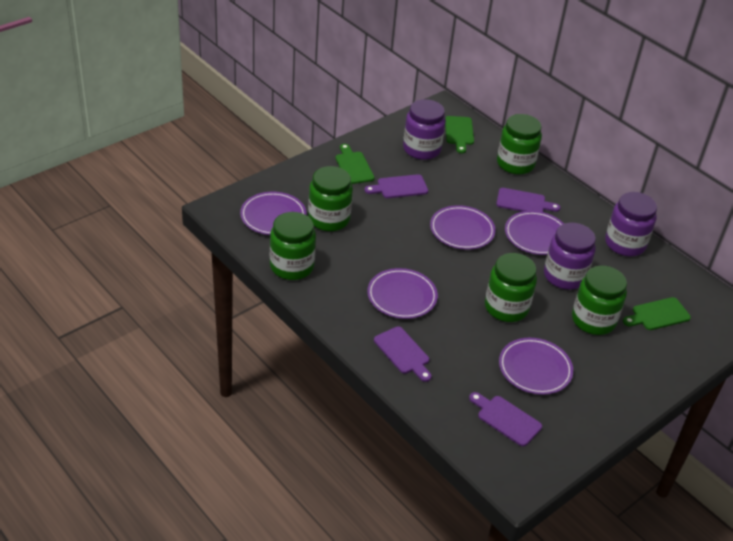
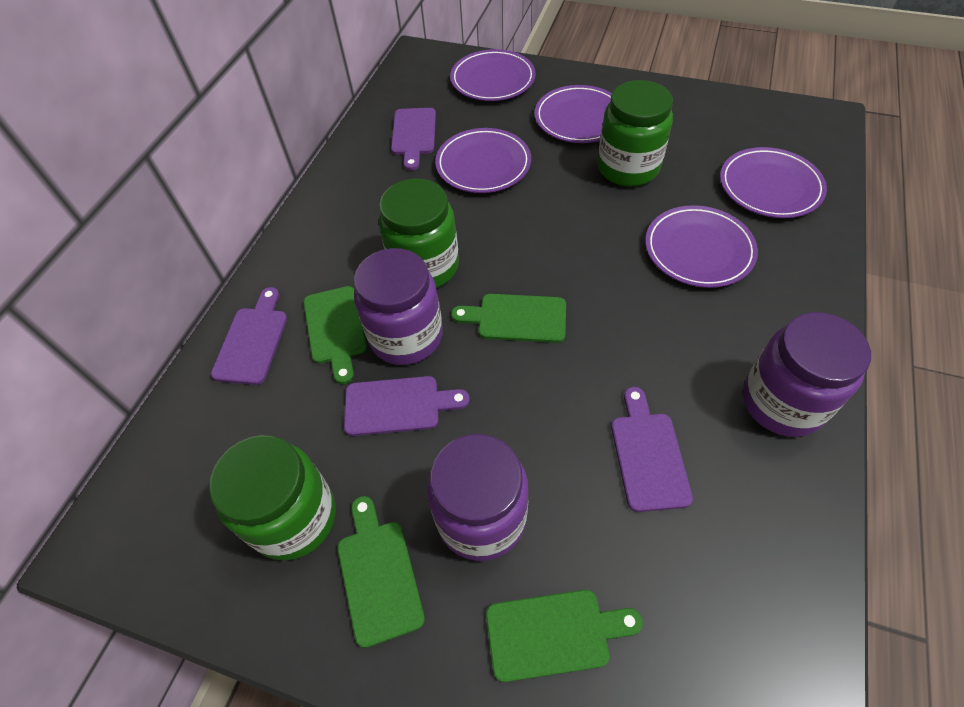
green cutting board: 3 -> 4
green jar: 5 -> 3

